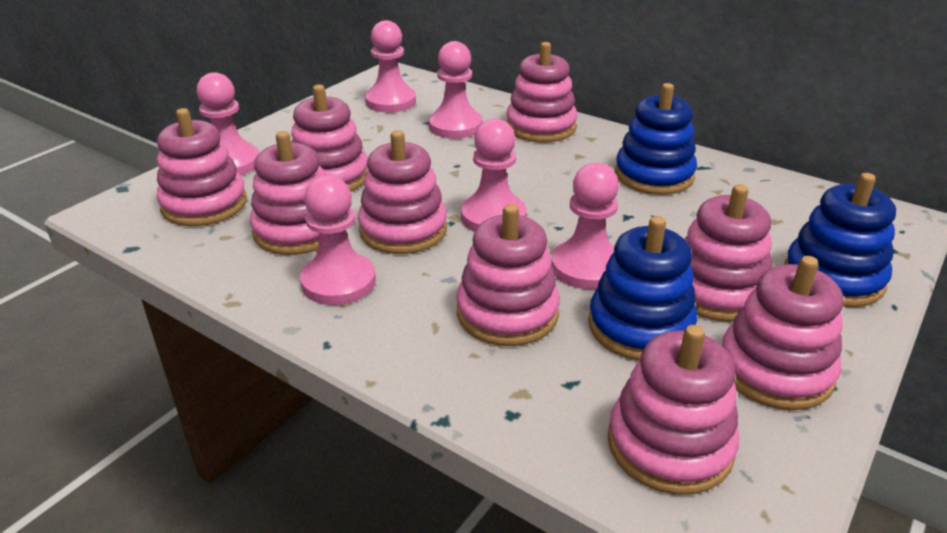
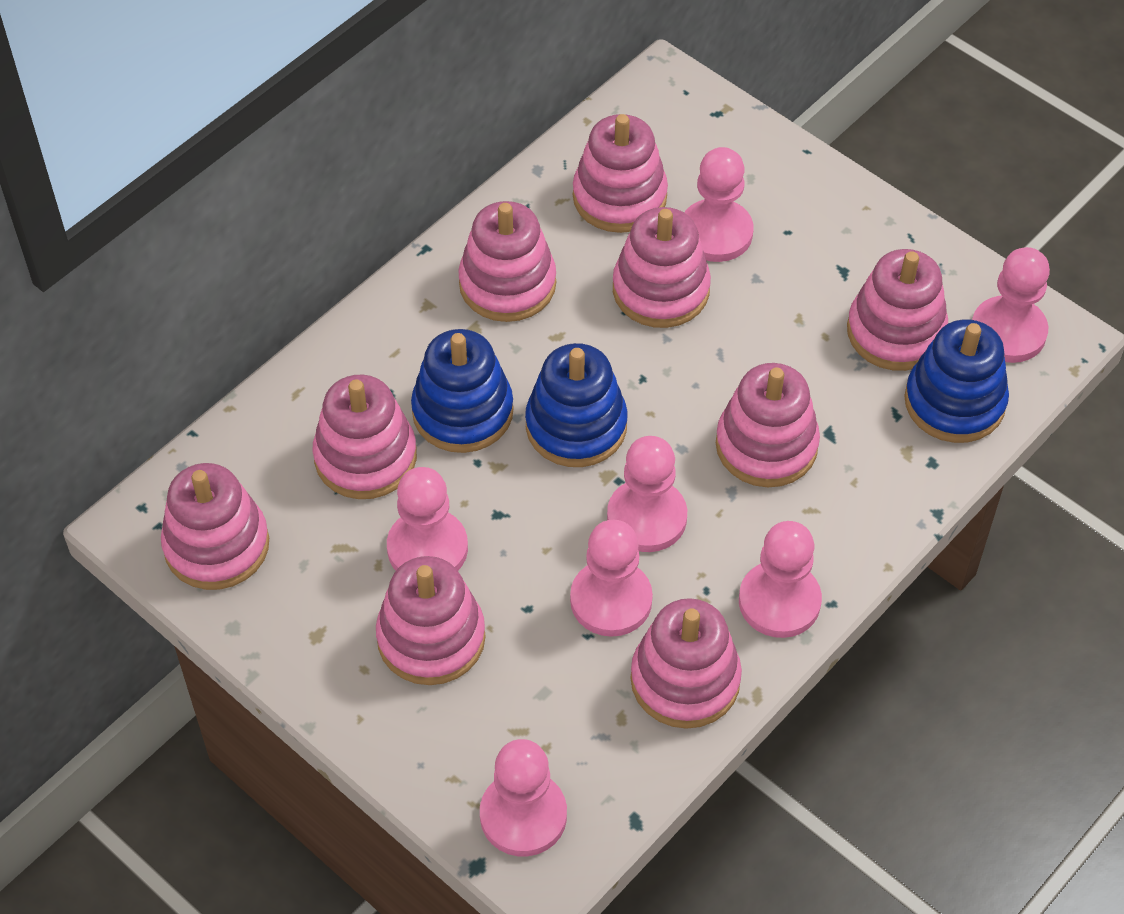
pink pawn: 6 -> 7

